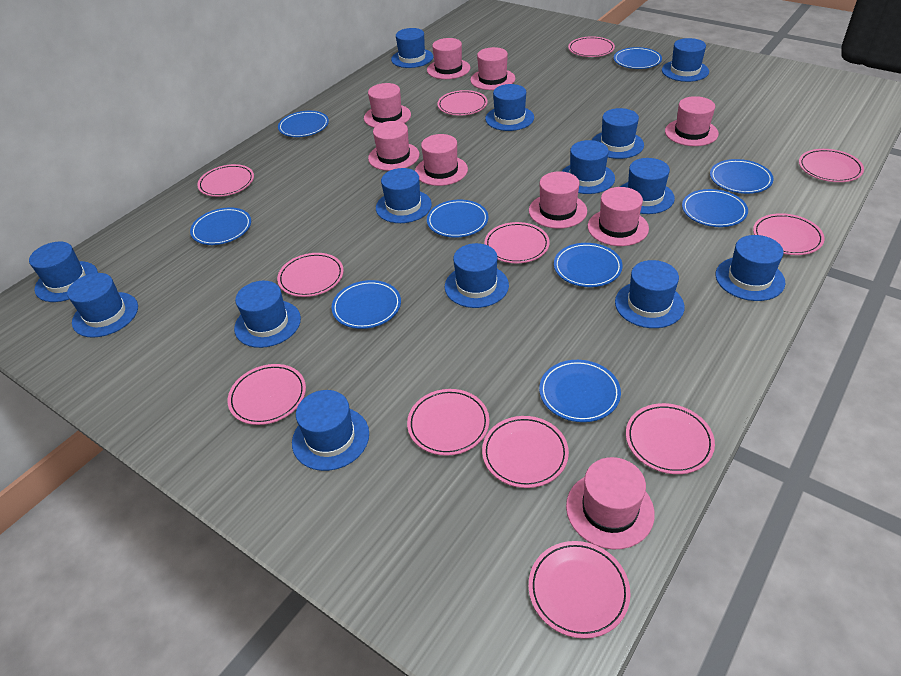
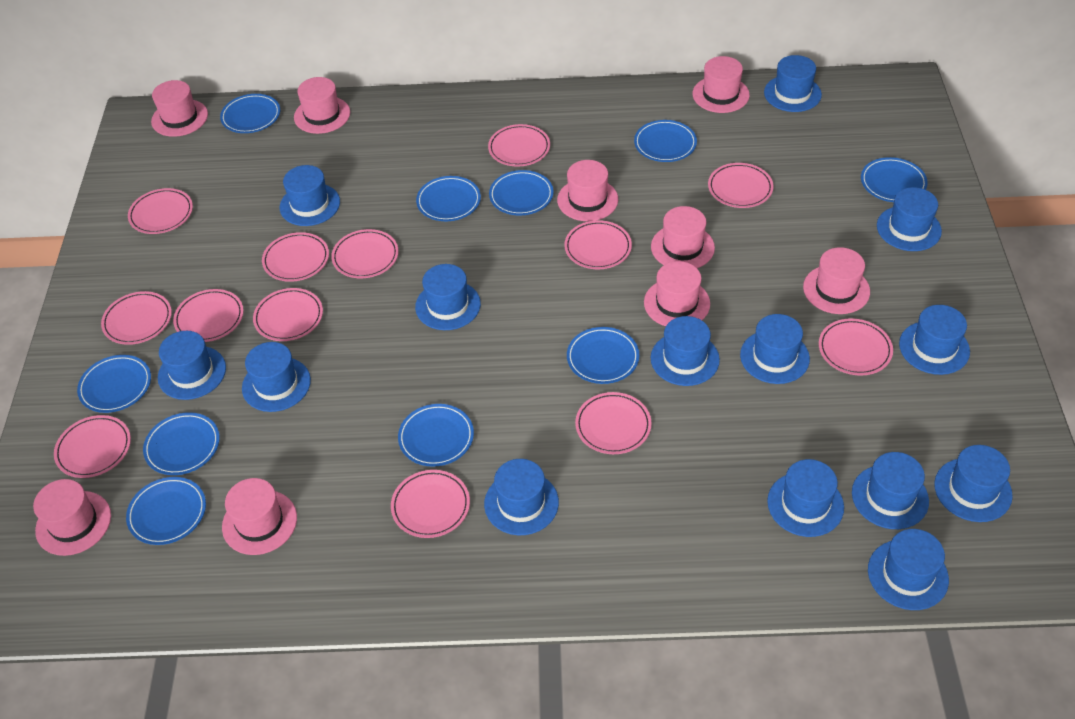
blue plate: 9 -> 10
pink plate: 12 -> 13

